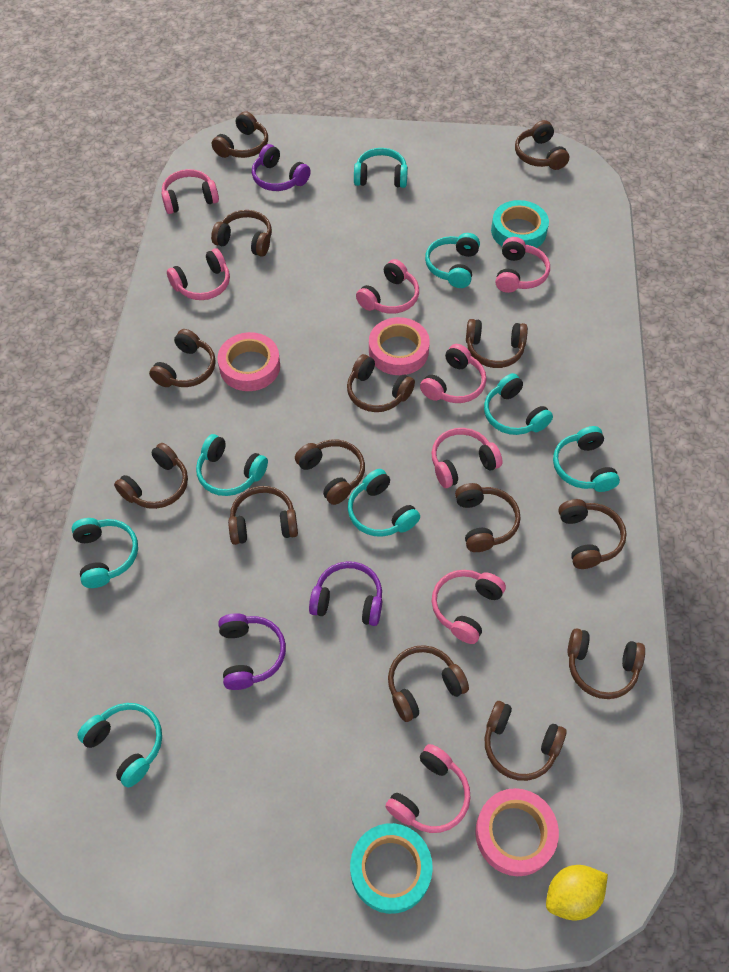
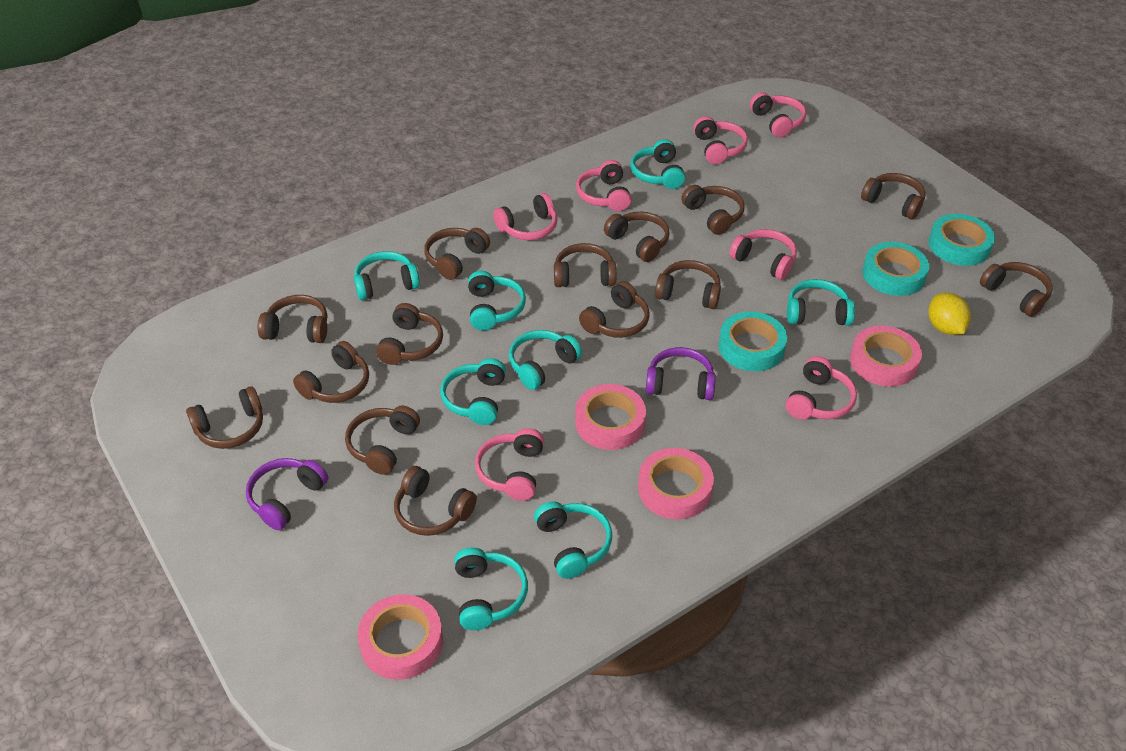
pink headphones: 8 -> 7
pink tape: 3 -> 4
purple headphones: 3 -> 2
turquoise tape: 2 -> 3

